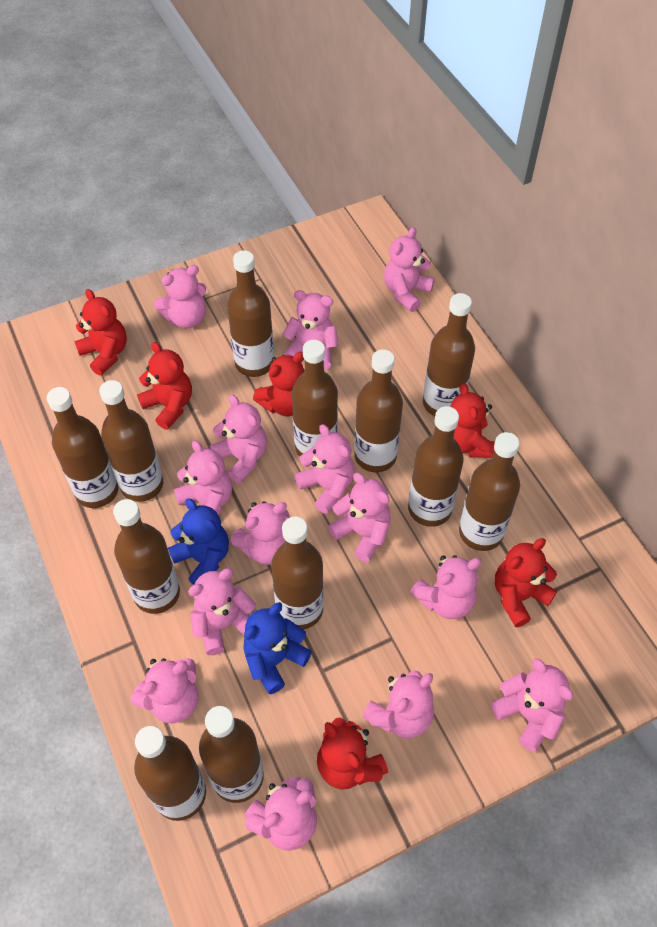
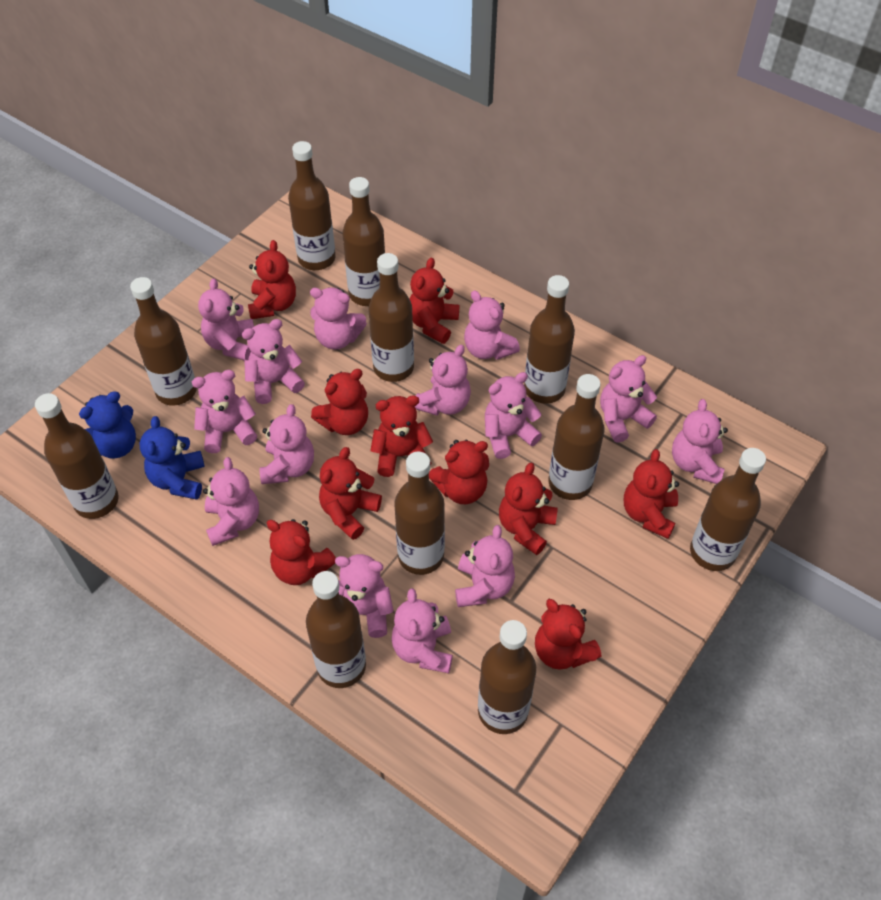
brown bottle: 12 -> 11
red teddy bear: 6 -> 10

